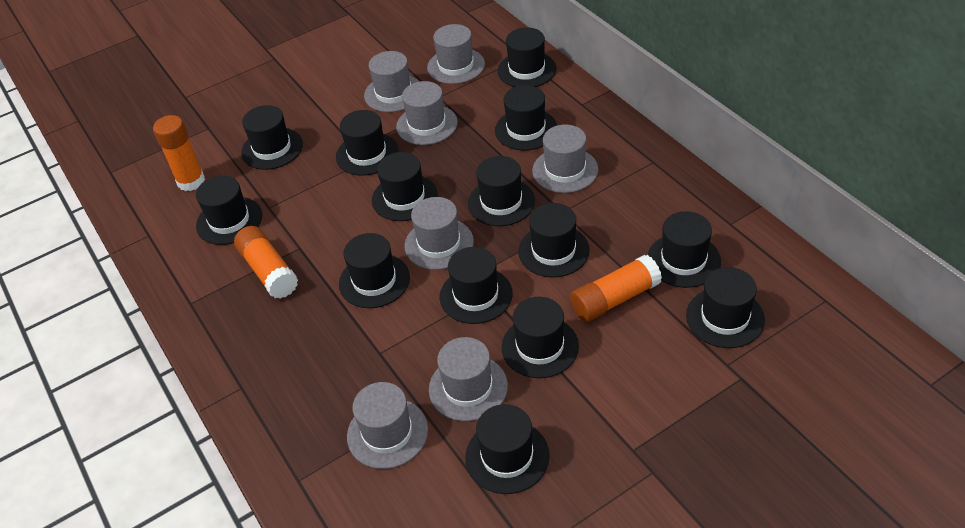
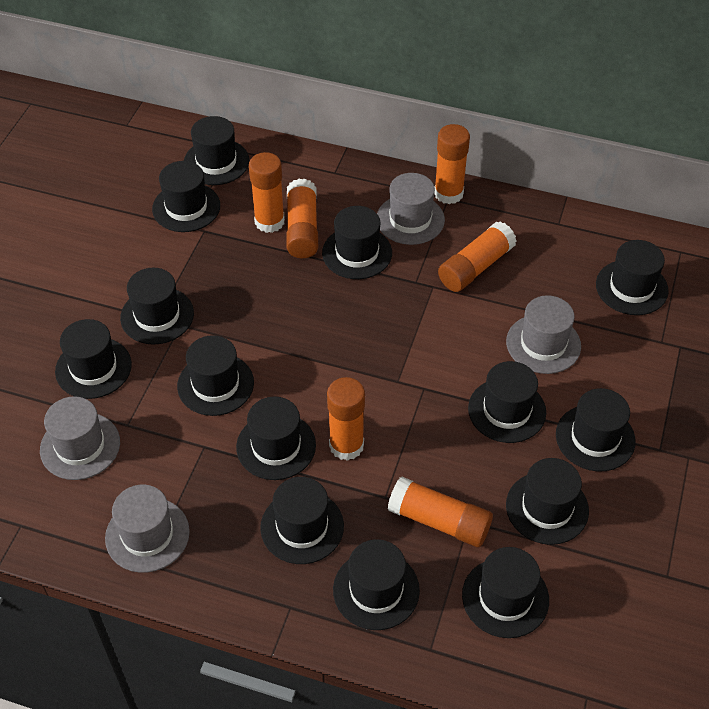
grey hat: 7 -> 4
orange glue stick: 3 -> 6

